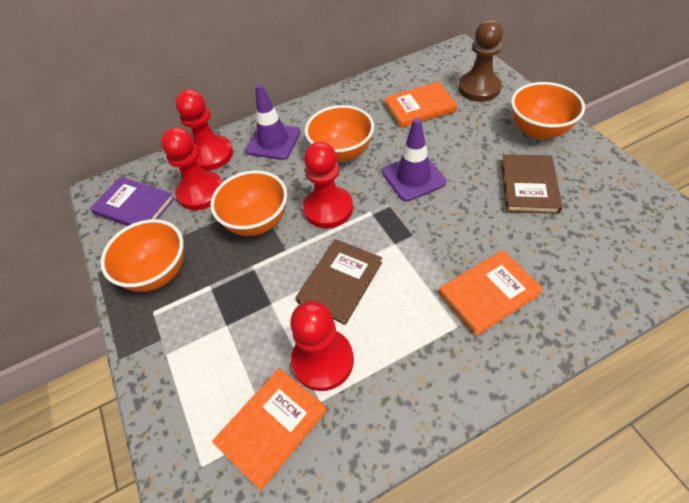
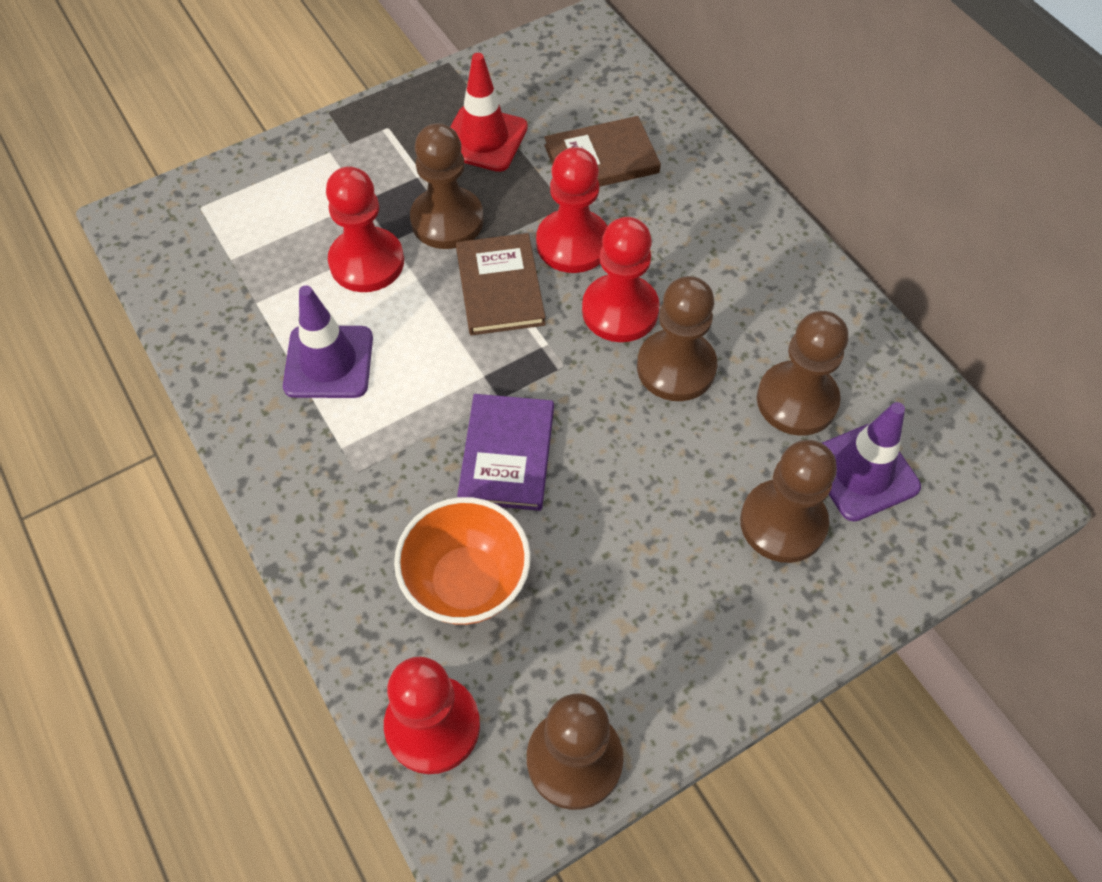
brown pawn: 1 -> 5
orange book: 3 -> 0
orange bowl: 4 -> 1
red traffic cone: 0 -> 1

